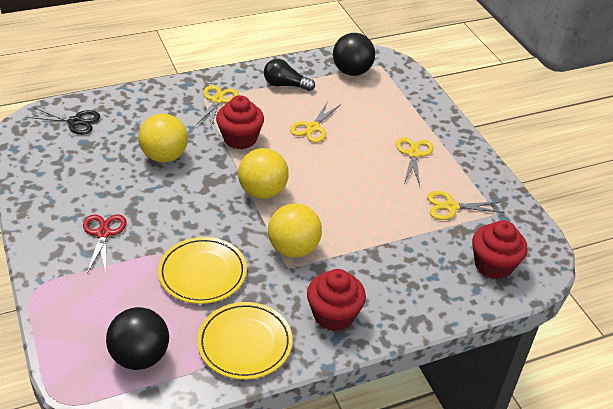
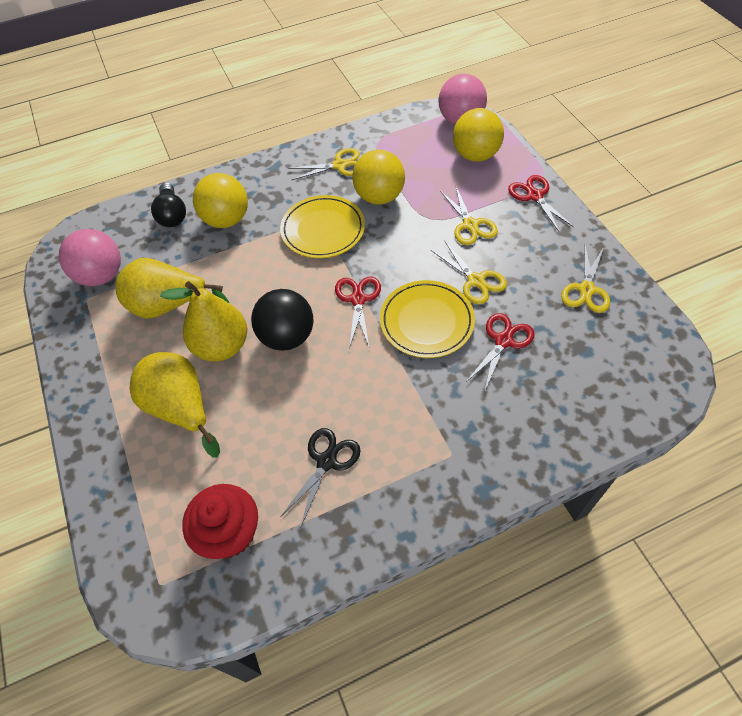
black ball: 2 -> 1
pink ball: 0 -> 2
red cupcake: 3 -> 1
red scissors: 1 -> 3
yellow pear: 0 -> 3

